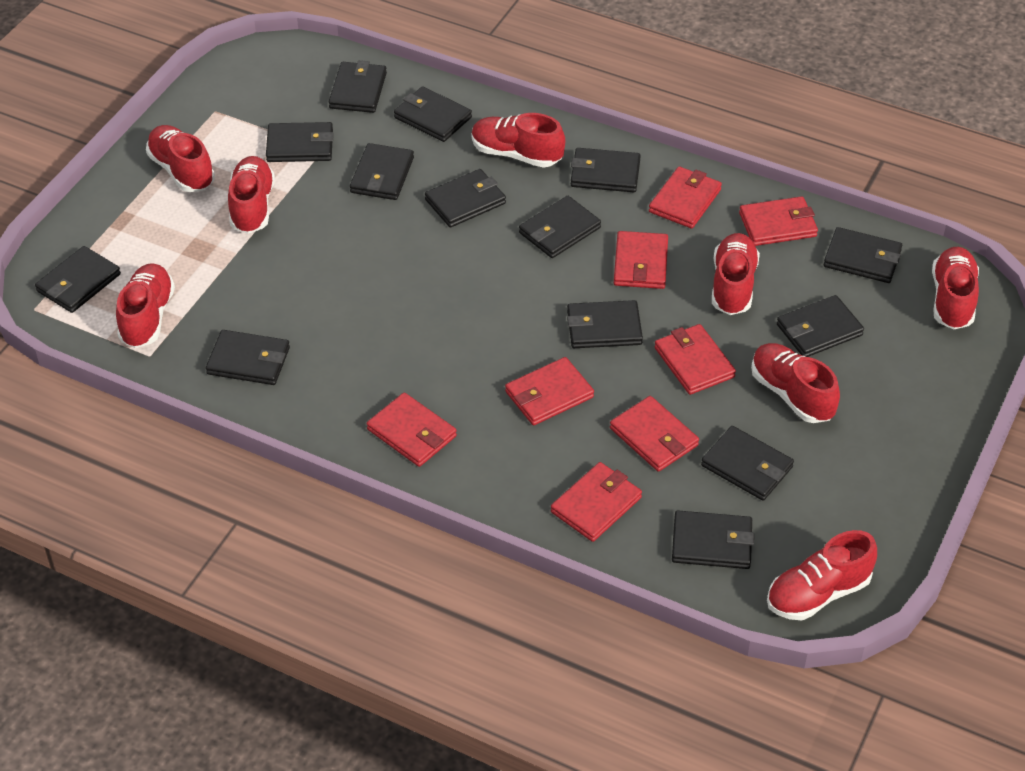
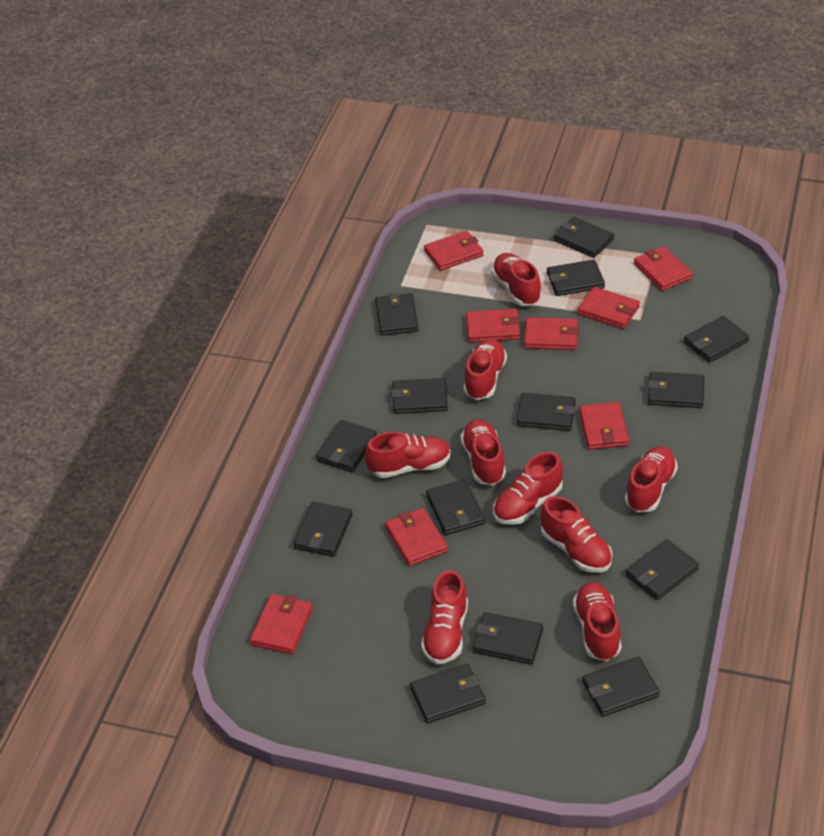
red shoe: 8 -> 9

